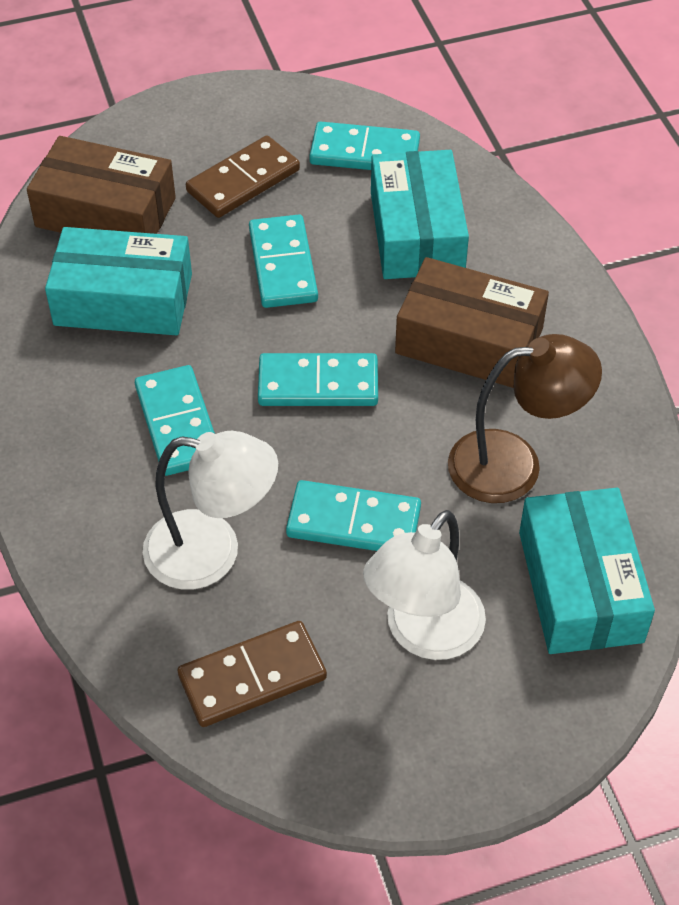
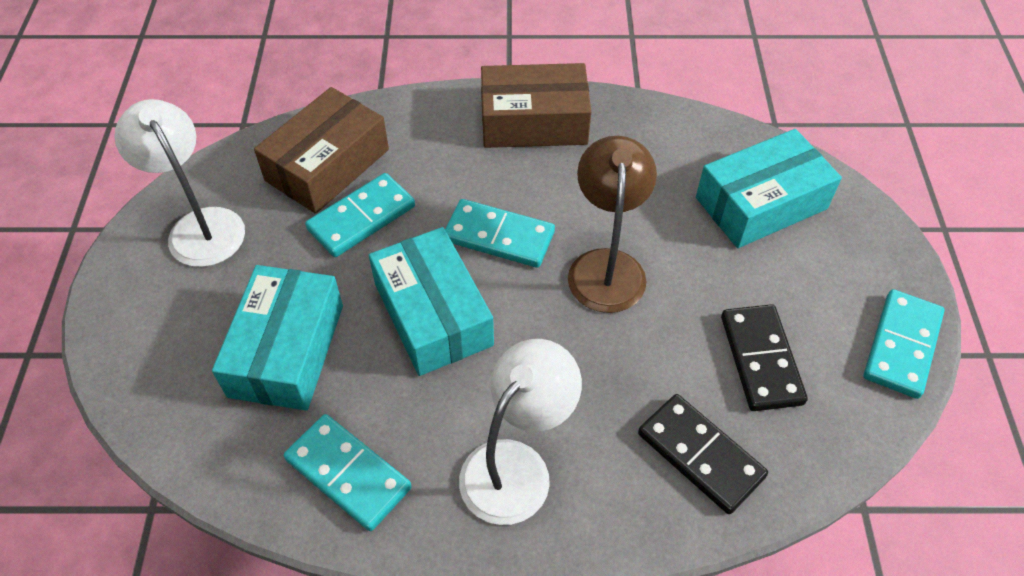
black domino: 0 -> 2
brown domino: 2 -> 0
turquoise domino: 5 -> 4

